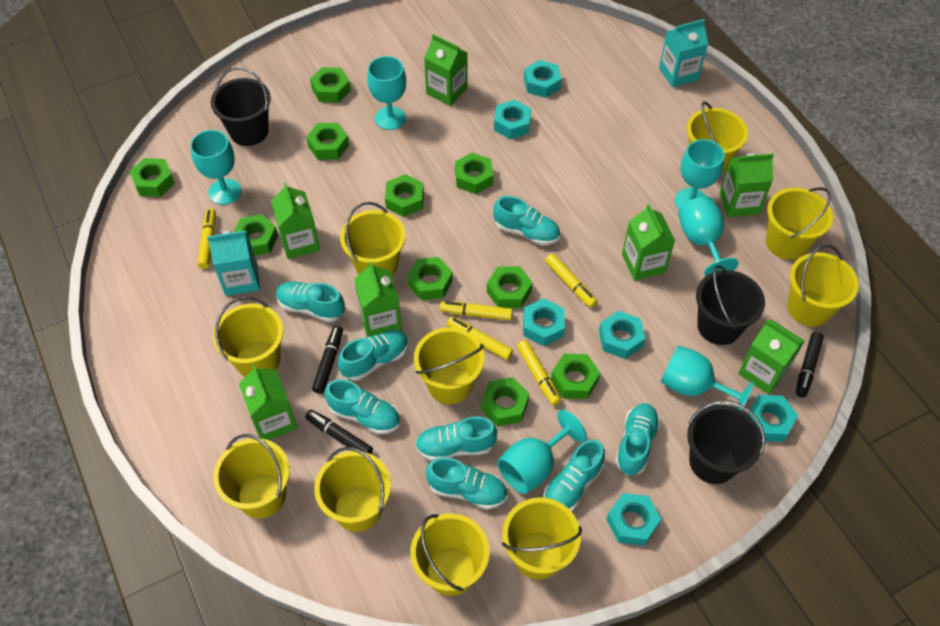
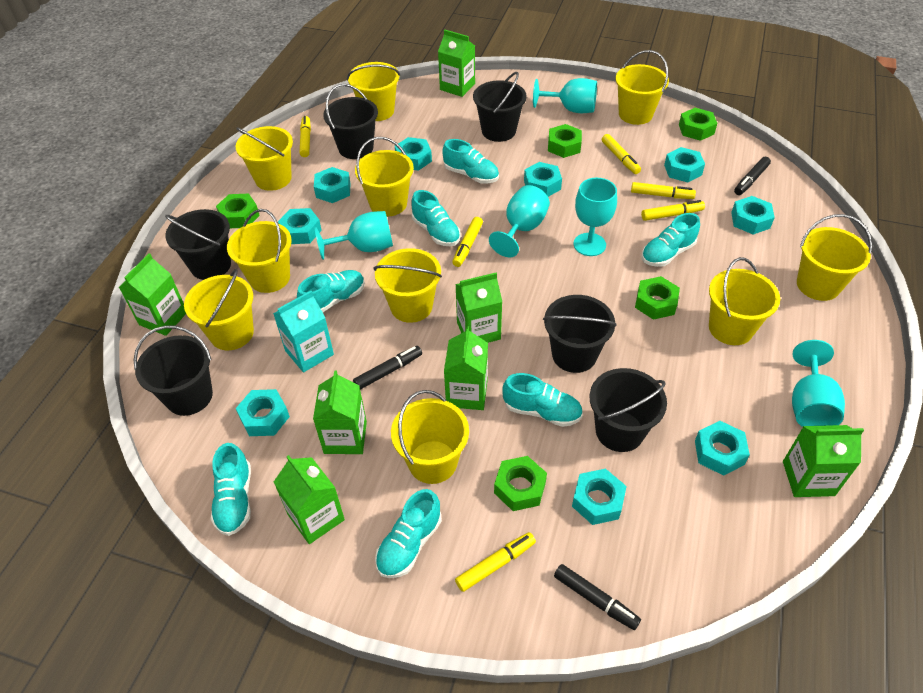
black bucket: 3 -> 6
green nut: 10 -> 5
turquoise carton: 2 -> 1
turquoise goblet: 6 -> 5
turquoise nut: 6 -> 9
turquoise shoe: 8 -> 7
yellow marker: 5 -> 6

